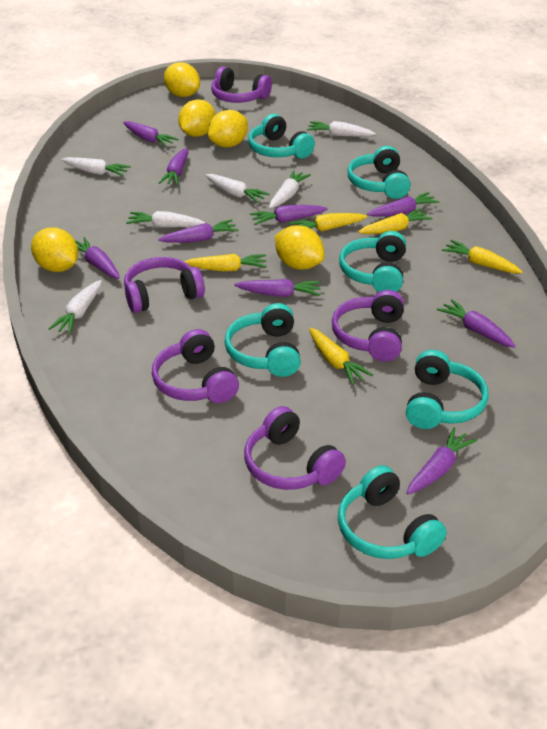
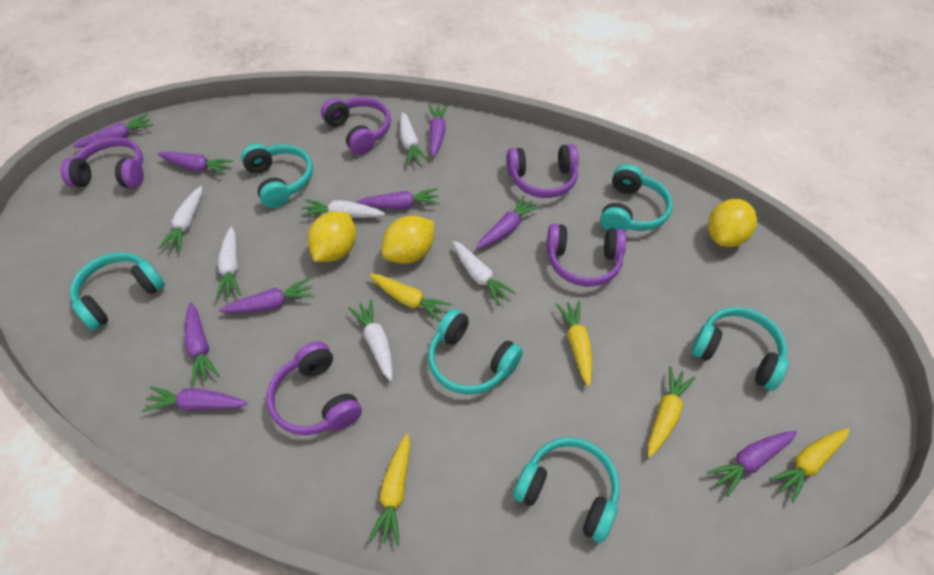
yellow lemon: 5 -> 3

